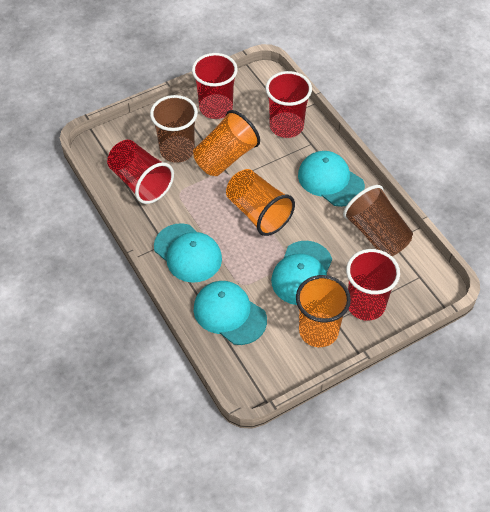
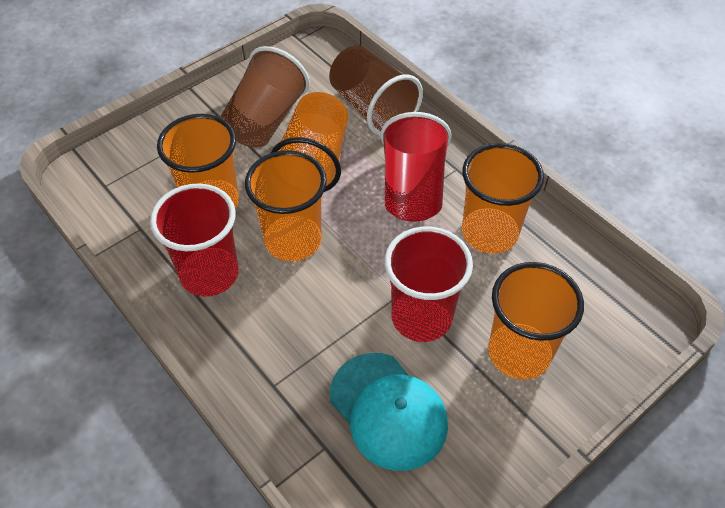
orange cup: 3 -> 5
red cup: 4 -> 3
turquoise cap: 4 -> 1

